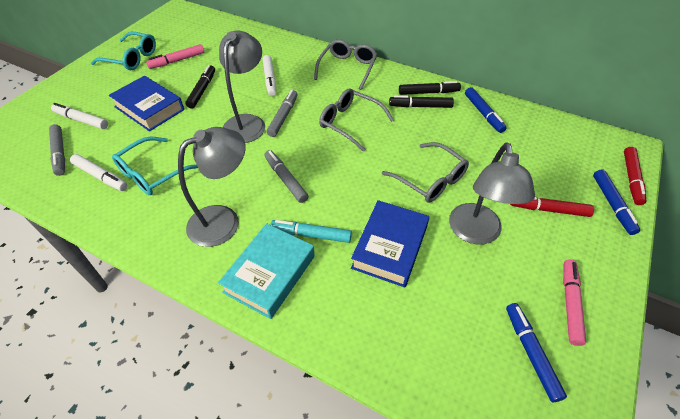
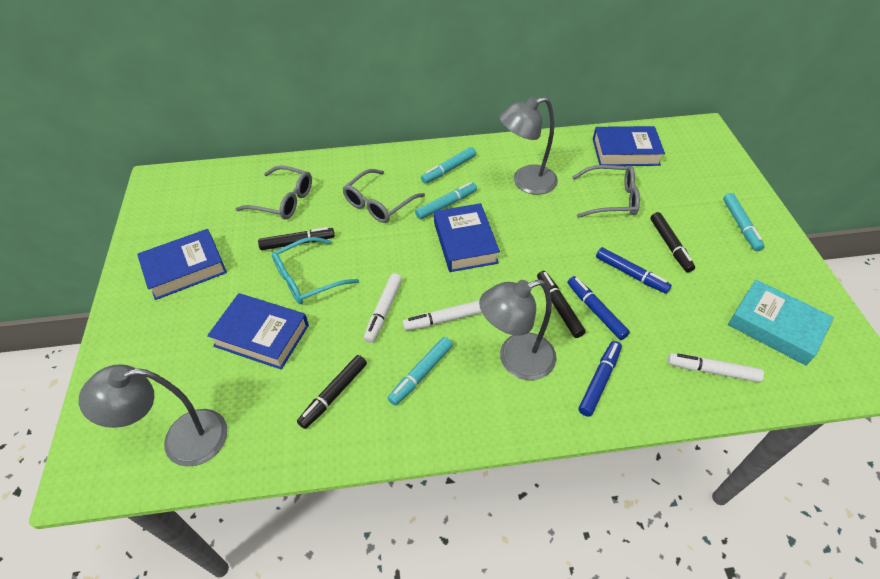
black marker: 3 -> 4
blue book: 2 -> 4
grey marker: 3 -> 0
pink marker: 2 -> 0
red marker: 2 -> 0
turquoise glasses: 2 -> 1
turquoise marker: 1 -> 4

